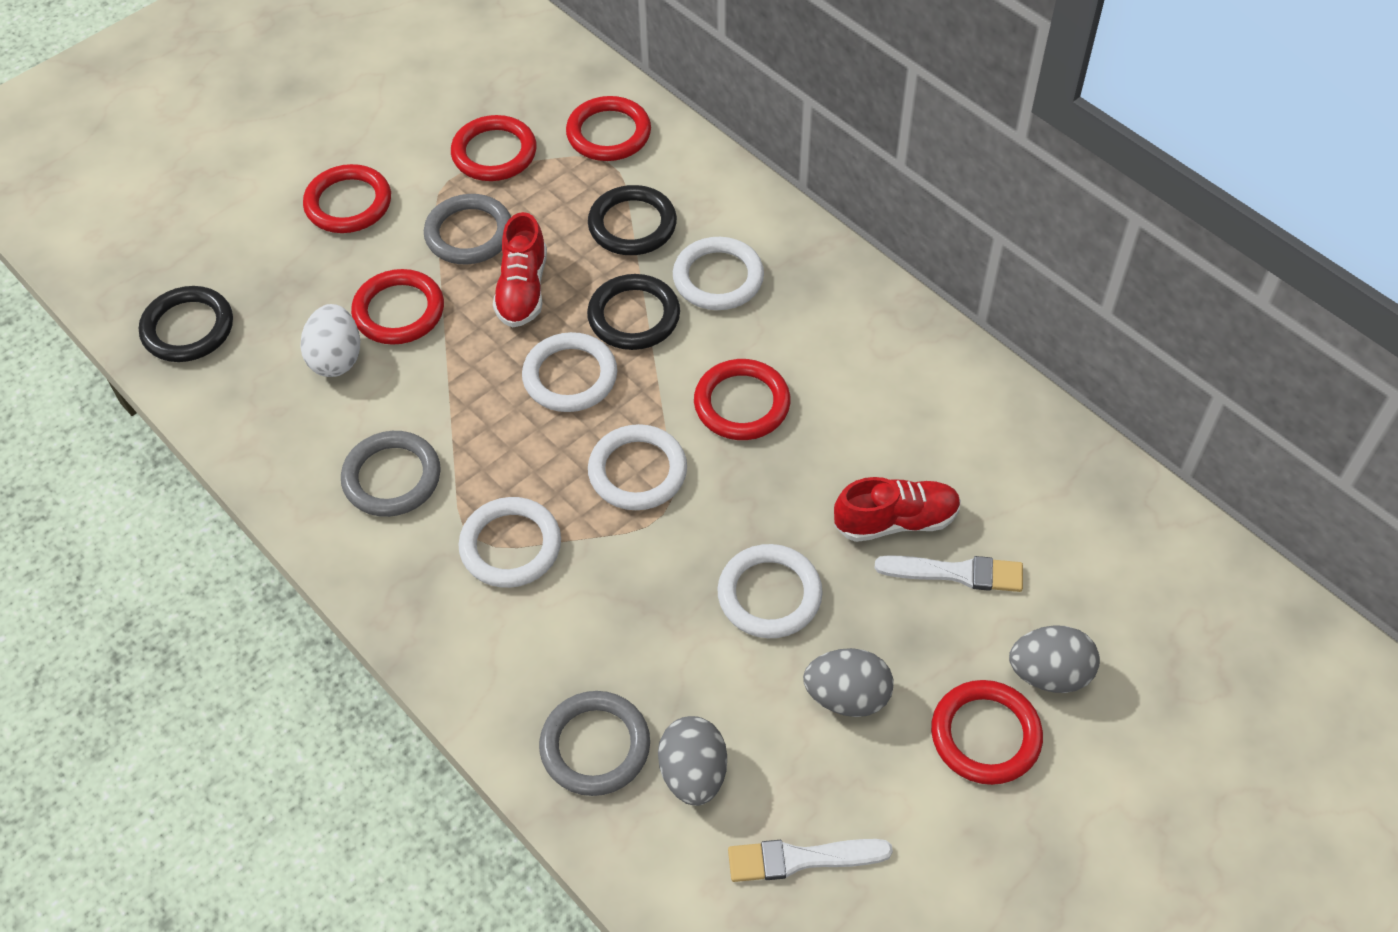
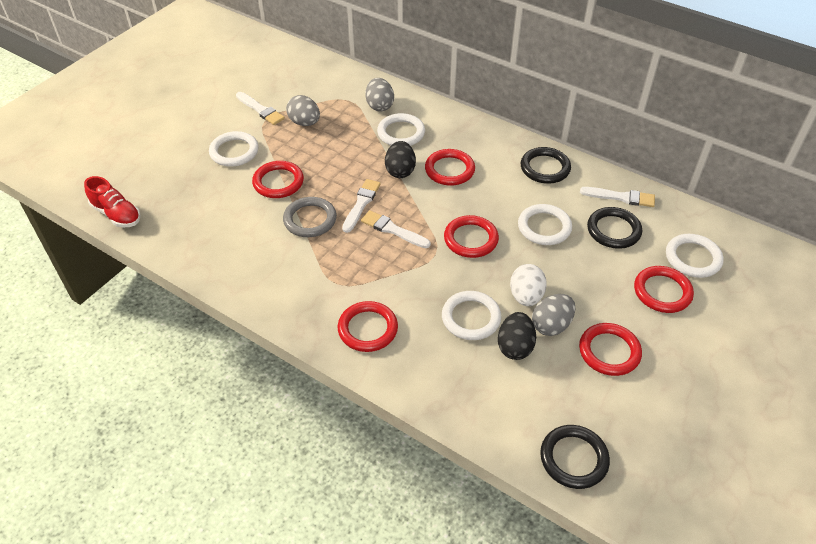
black egg: 0 -> 2
grey ring: 3 -> 1
red shoe: 2 -> 1
white brush: 2 -> 4

